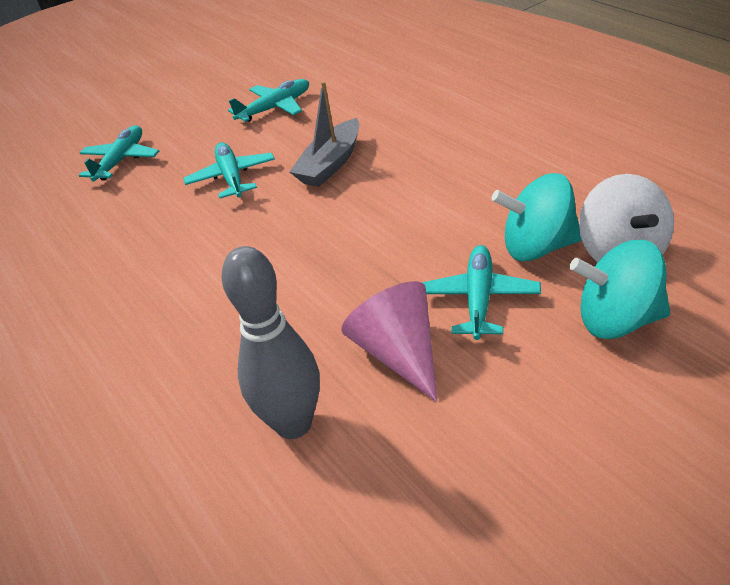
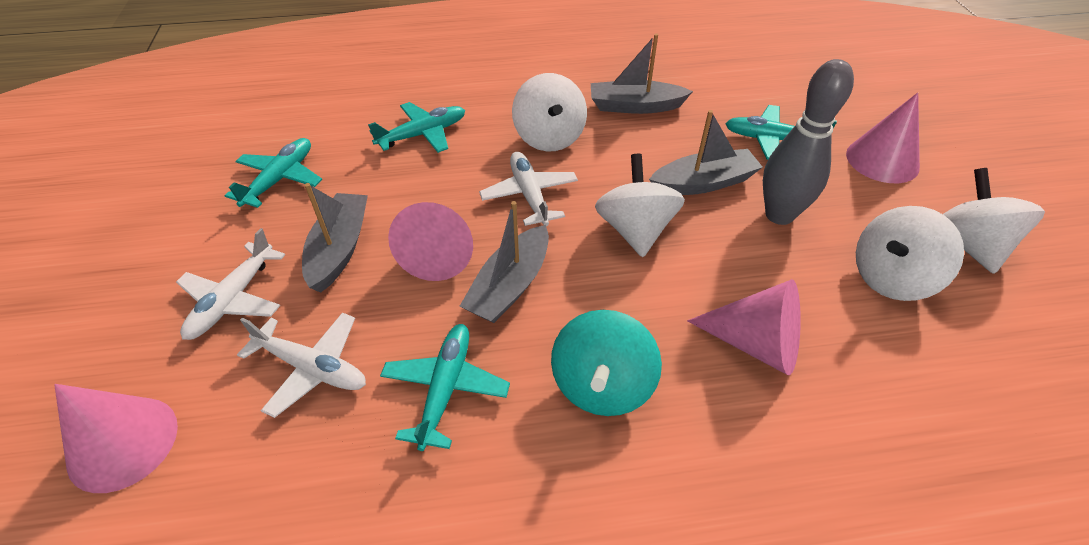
grey boat: 1 -> 4
pink cone: 1 -> 4
turquoise spinning top: 2 -> 1
white plane: 0 -> 3
white spinning top: 1 -> 4

